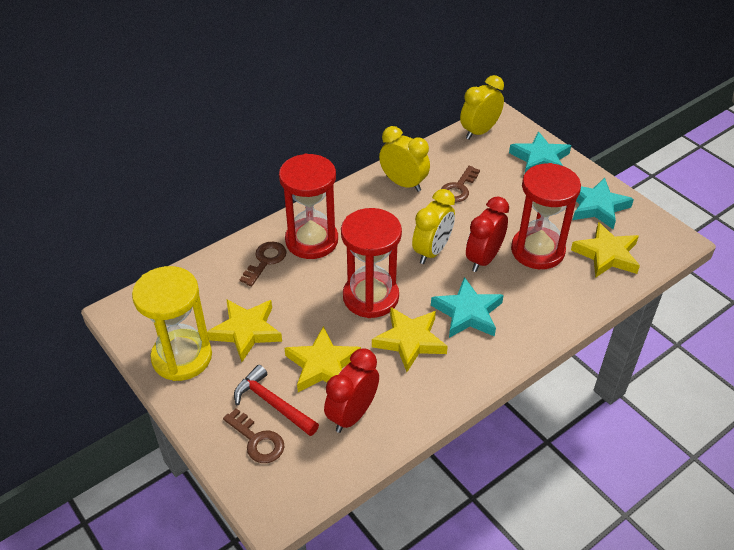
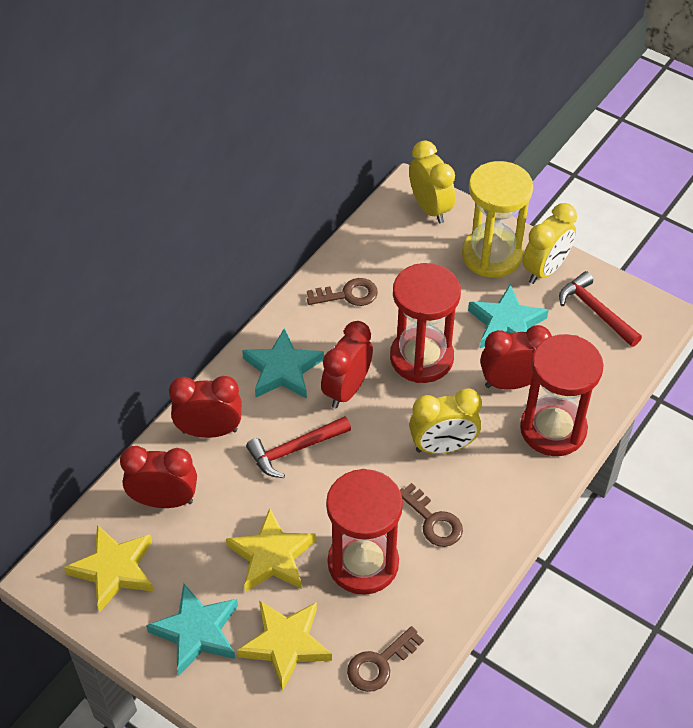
red clock: 2 -> 4
red hammer: 1 -> 2
yellow star: 4 -> 3

